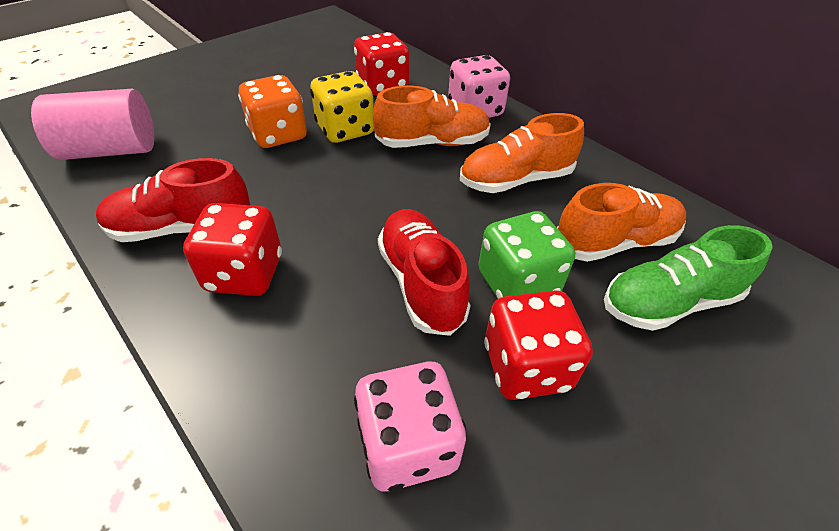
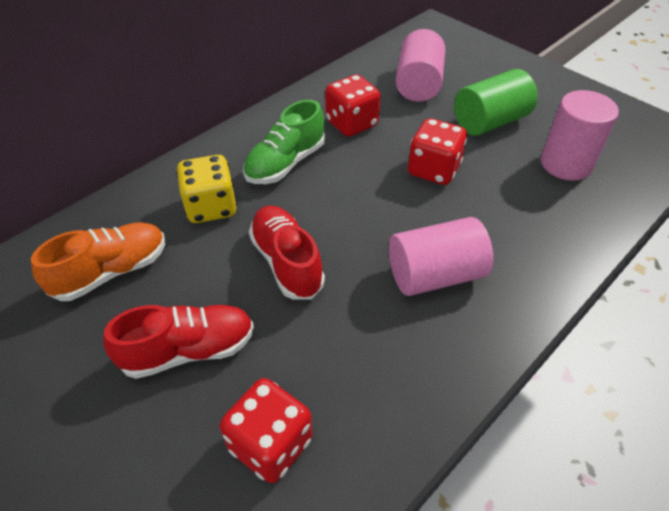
green cylinder: 0 -> 1
green dice: 1 -> 0
orange dice: 1 -> 0
orange shoe: 3 -> 1
pink cylinder: 1 -> 3
pink dice: 2 -> 0

